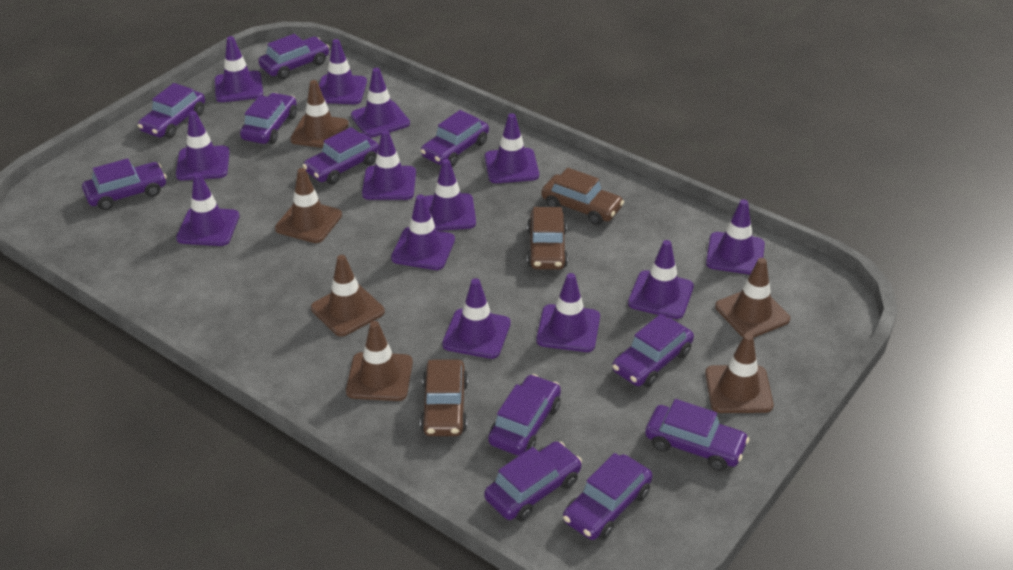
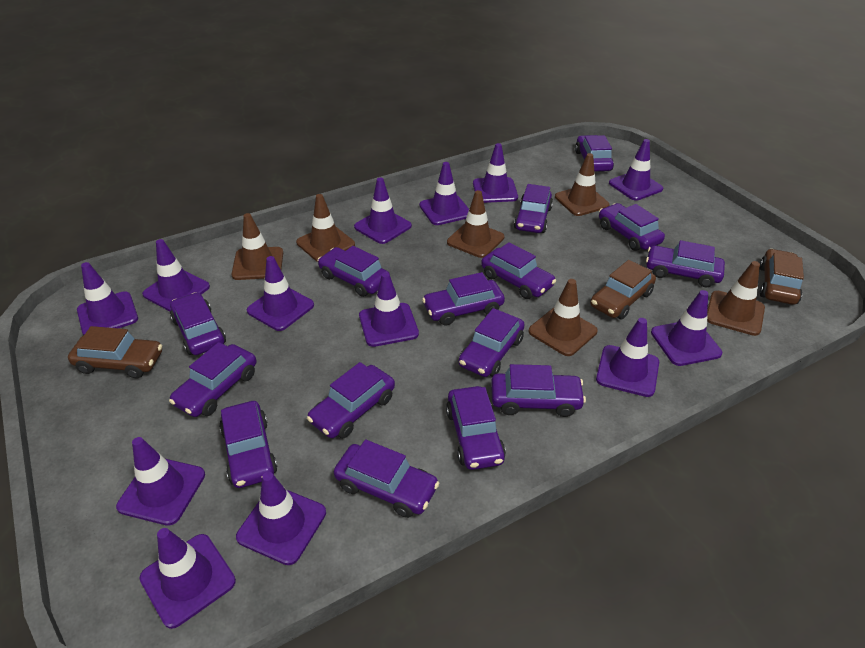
purple car: 11 -> 15

